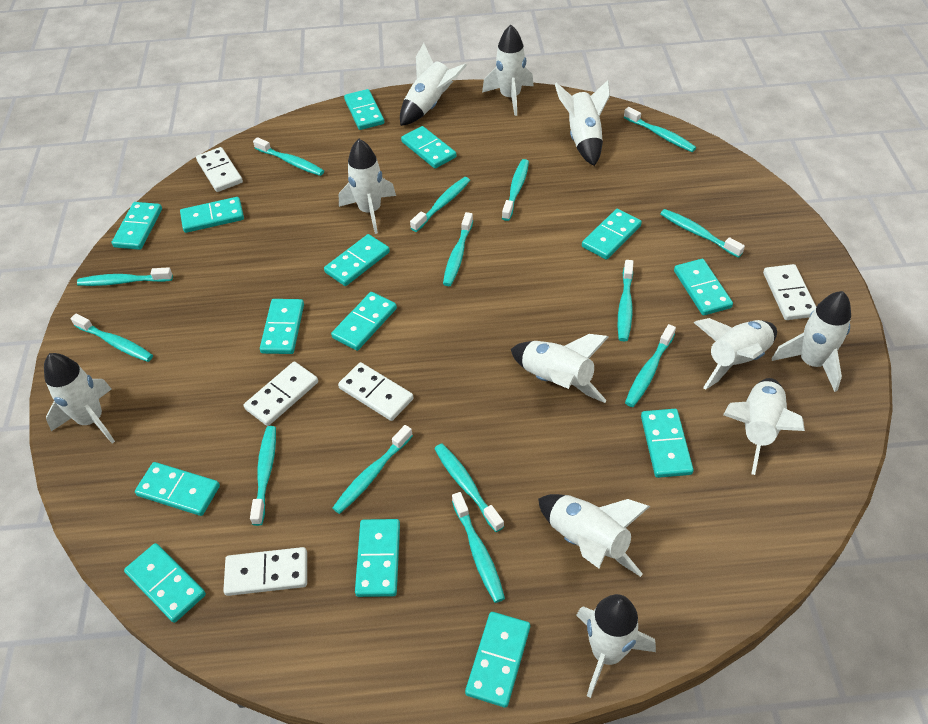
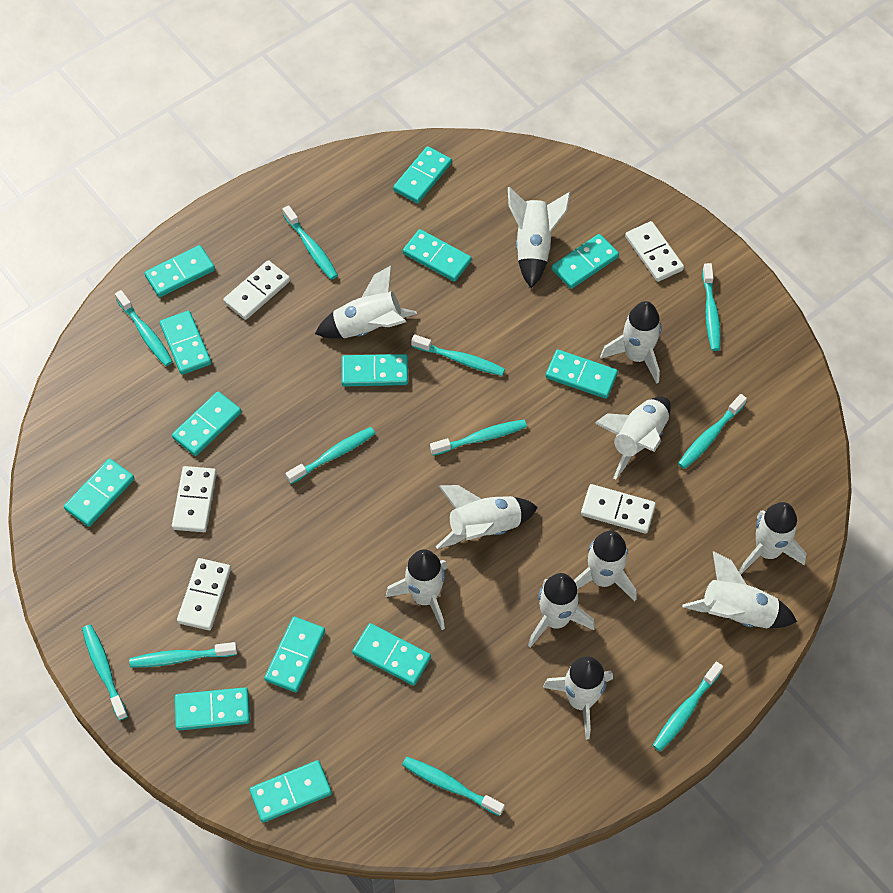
turquoise domino: 14 -> 13
turquoise toothbrush: 14 -> 11

